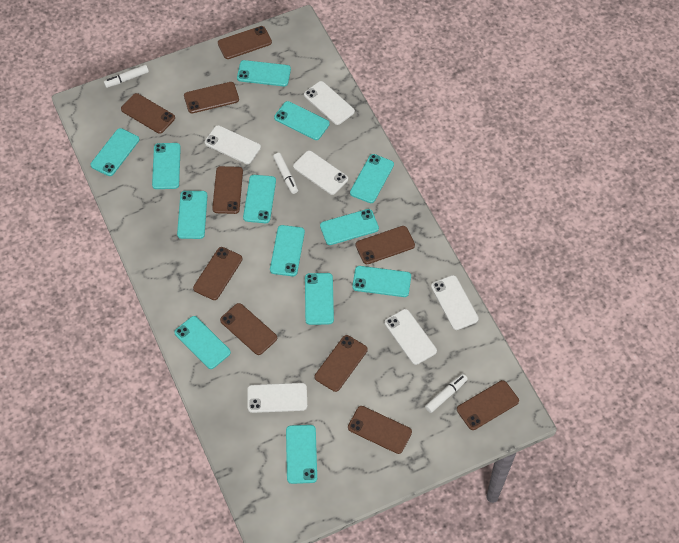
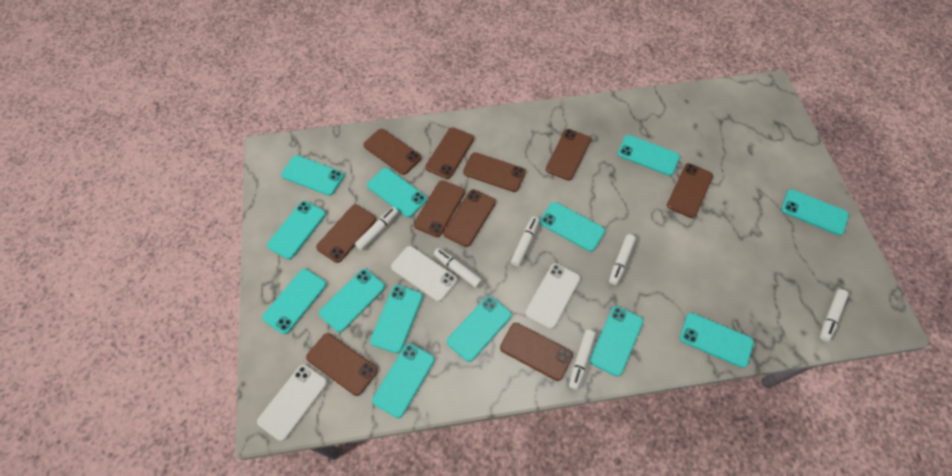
white marker: 3 -> 6
white phone: 6 -> 3

